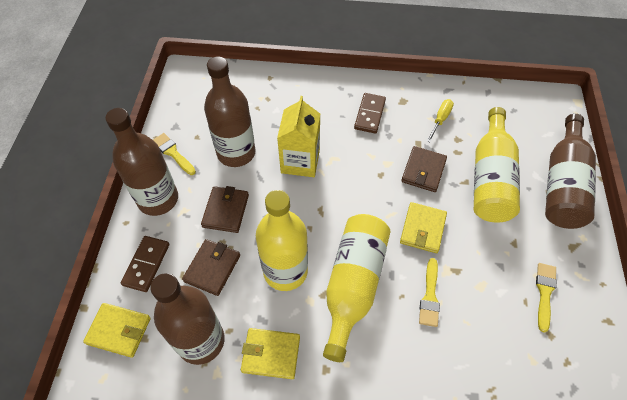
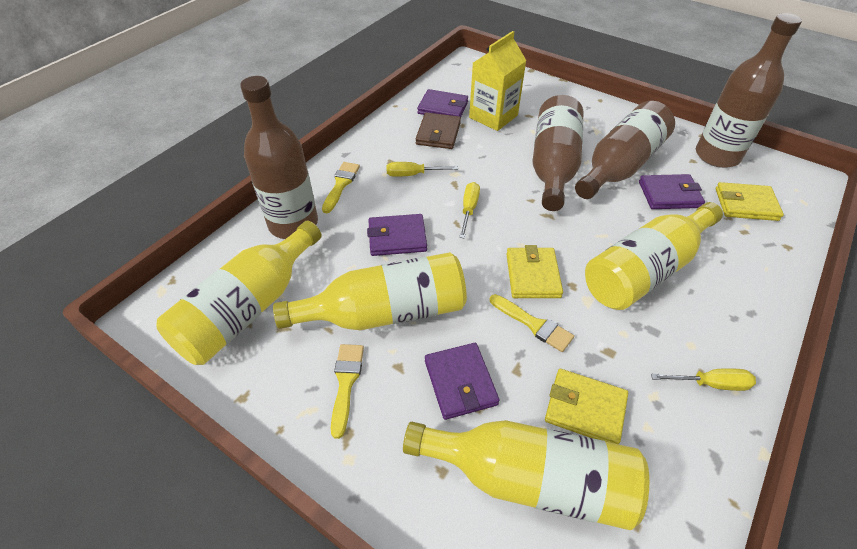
brown domino: 2 -> 0
brown wallet: 3 -> 1
purple wallet: 0 -> 4
yellow bottle: 3 -> 4
yellow screwdriver: 1 -> 3

